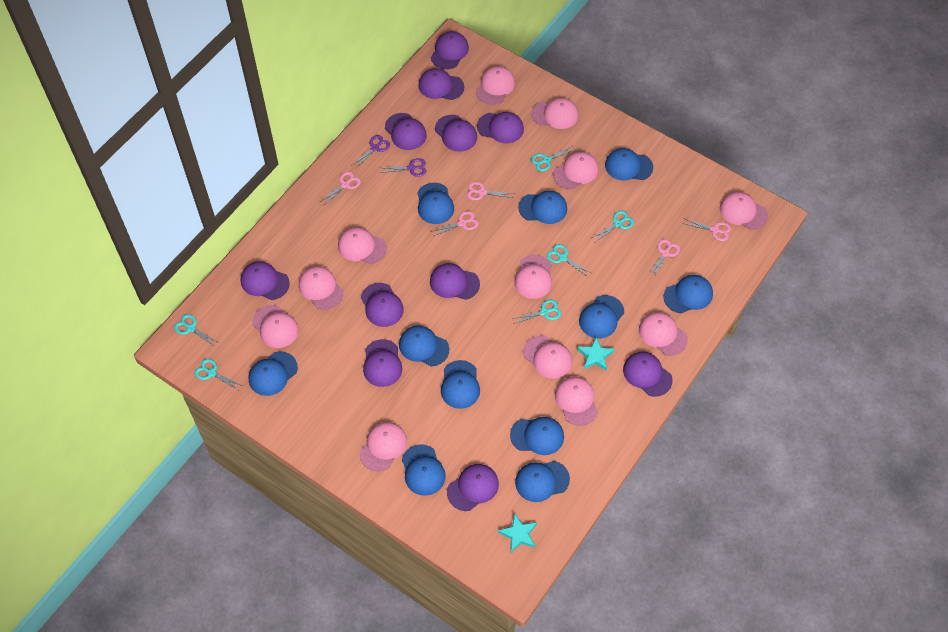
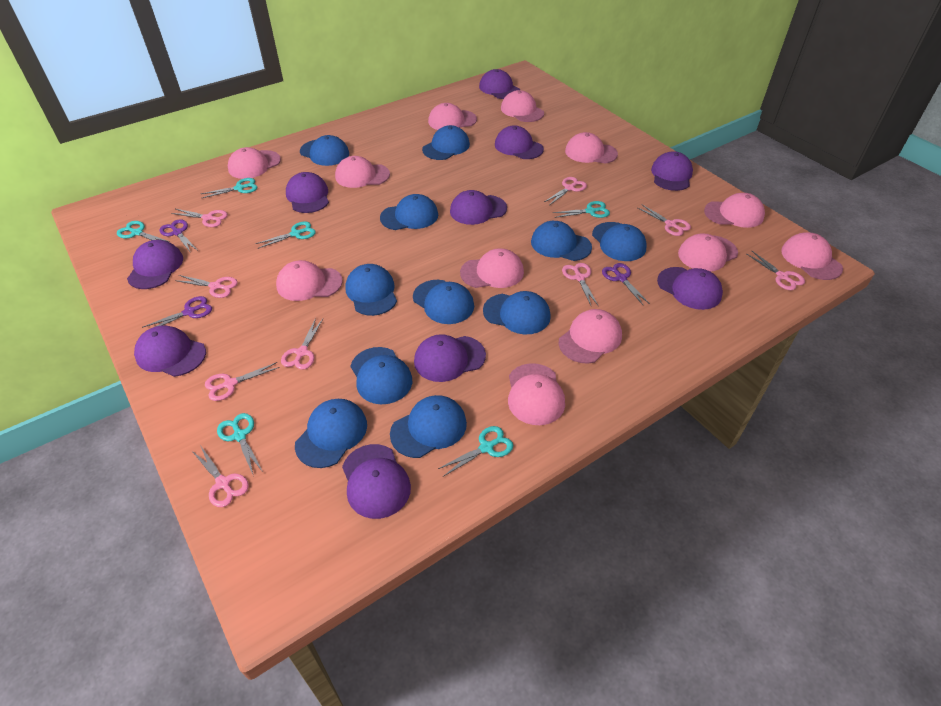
pink scissors: 5 -> 9
purple cap: 11 -> 10
purple scissors: 2 -> 3
turquoise star: 2 -> 0

